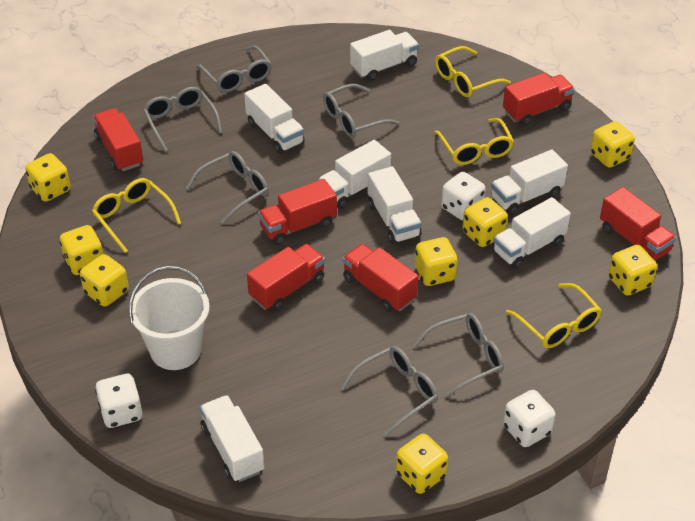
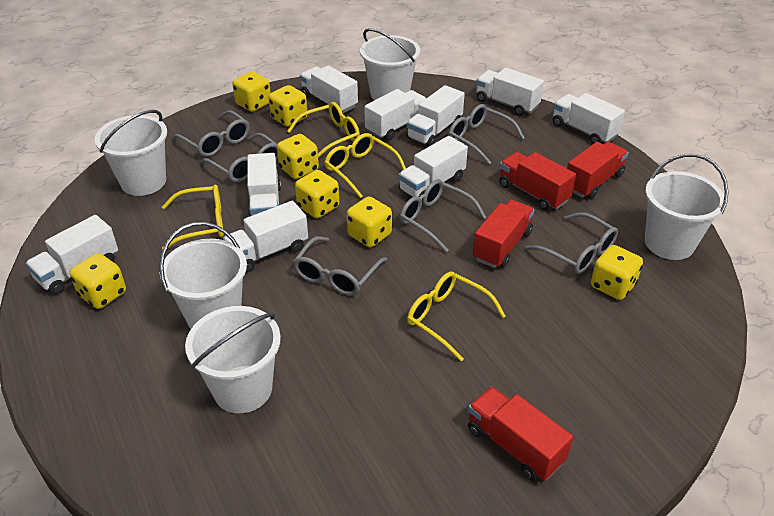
red truck: 6 -> 4
white bucket: 1 -> 5
white dice: 3 -> 0
white truck: 7 -> 9
yellow dice: 8 -> 7

